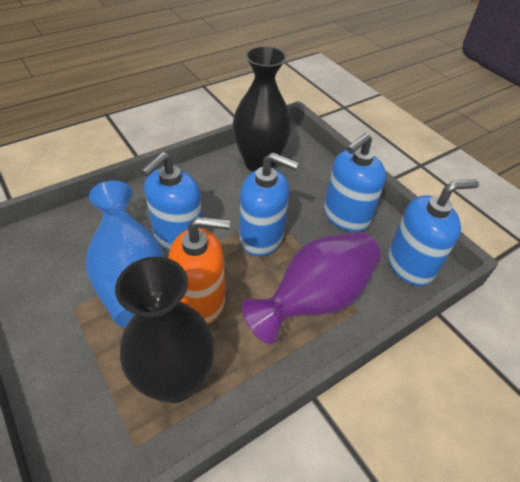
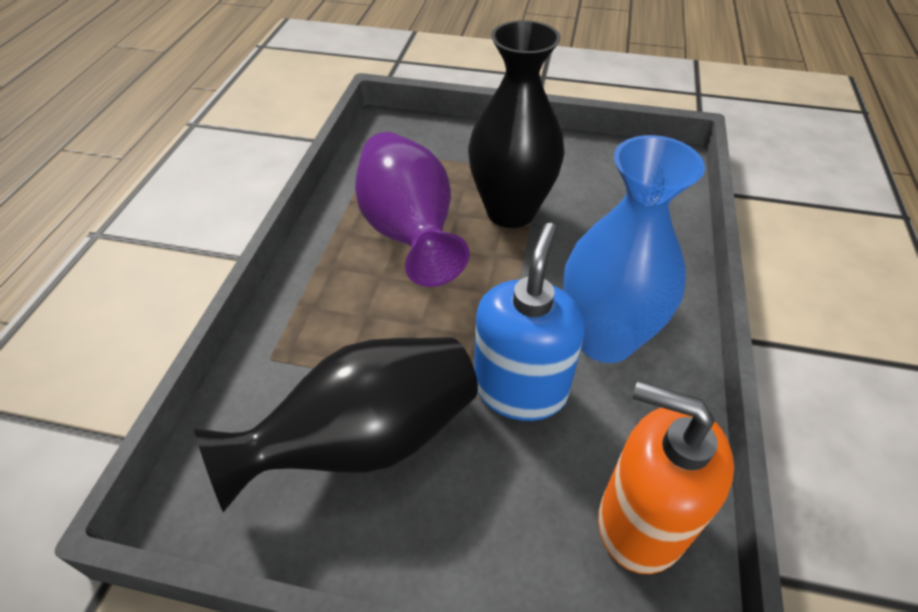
blue soap dispenser: 4 -> 1

